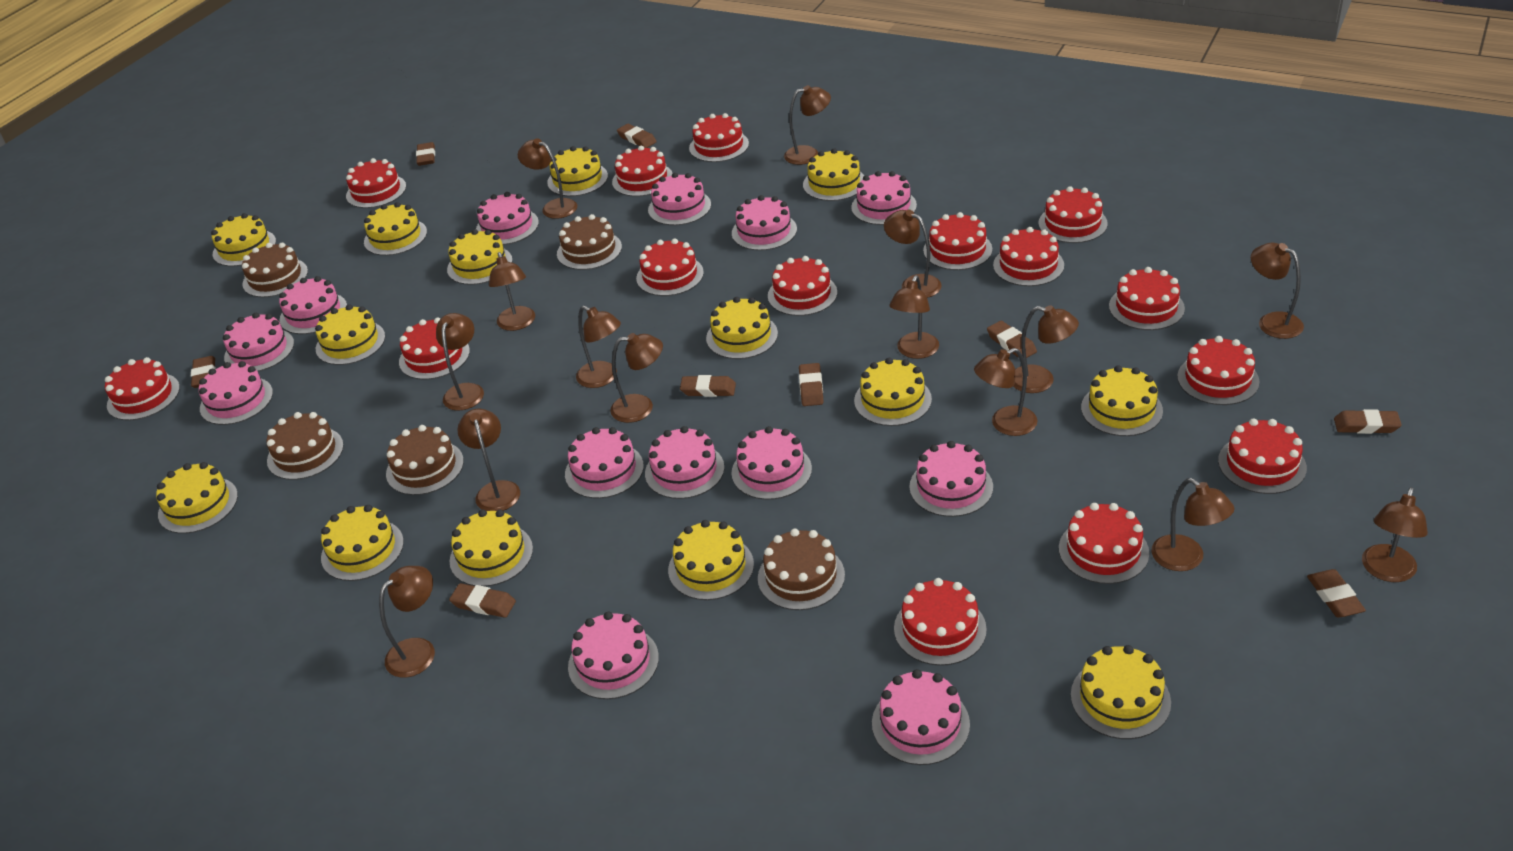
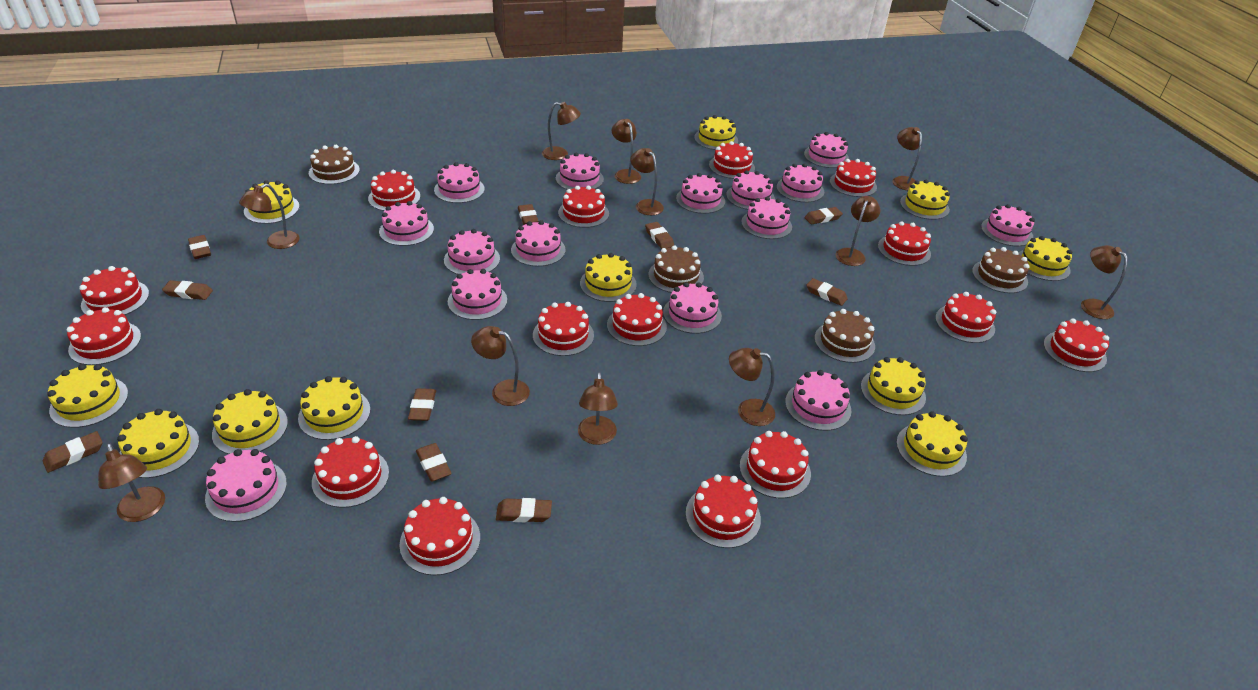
brown cake: 5 -> 4
brown eraser: 9 -> 10
brown lamp: 15 -> 11
pink cake: 13 -> 15
yellow cake: 14 -> 11

